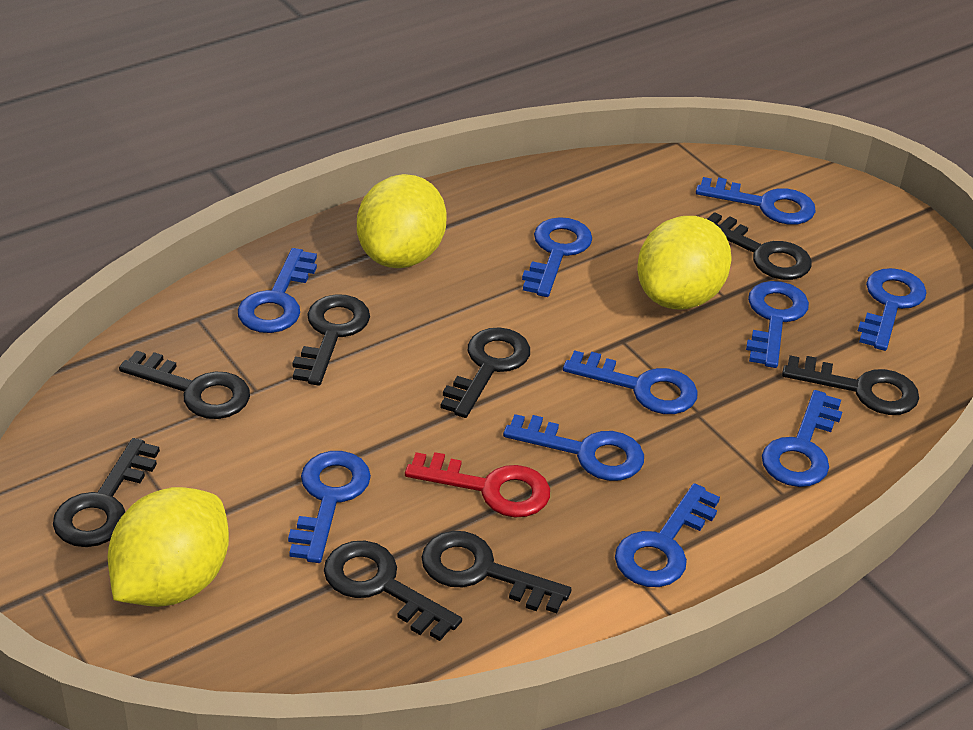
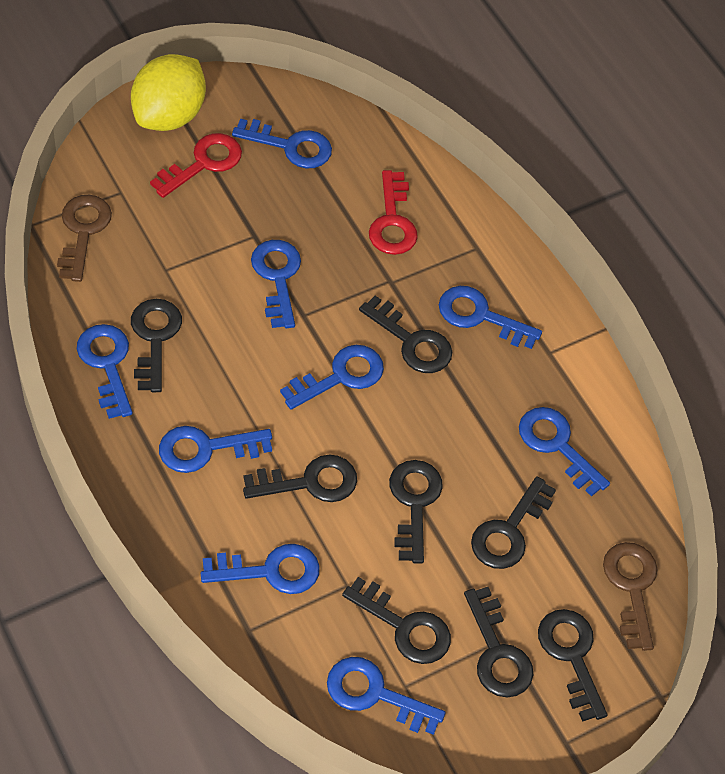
blue key: 10 -> 9
brown key: 0 -> 2
red key: 1 -> 2
yellow lemon: 3 -> 1

